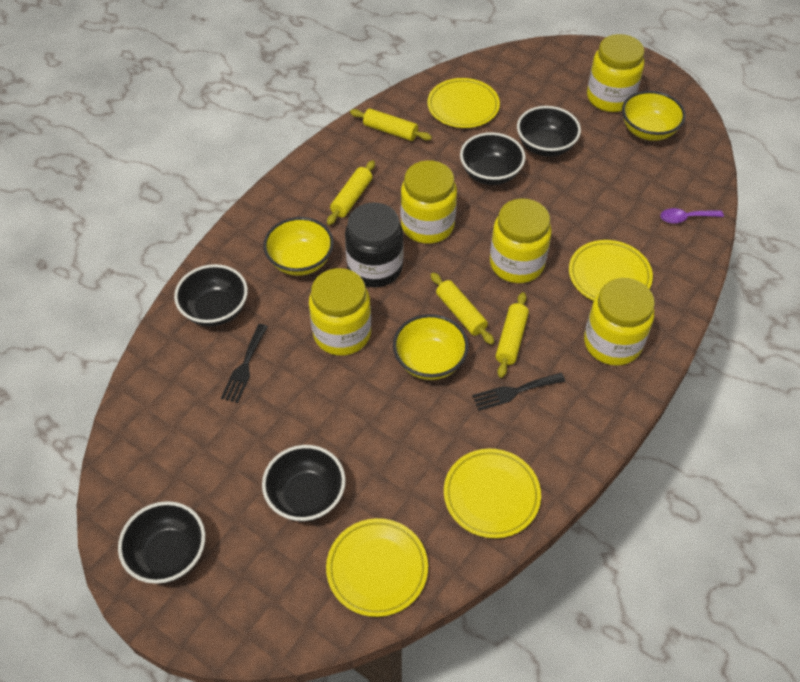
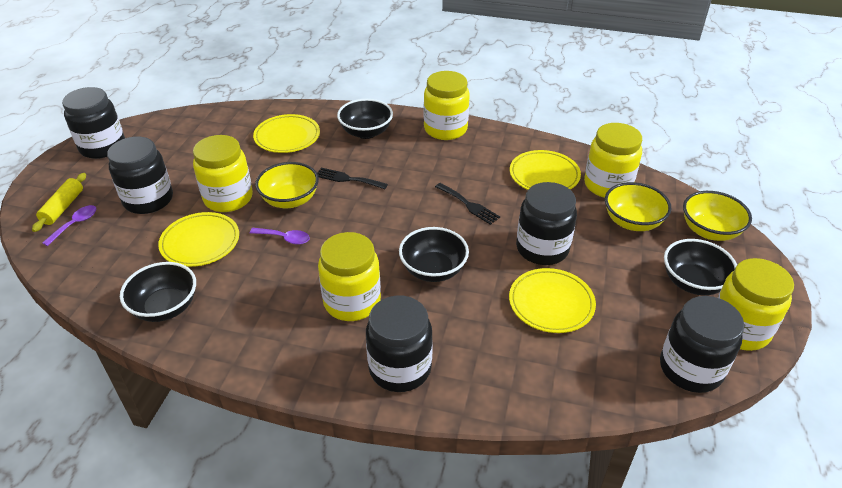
black bowl: 5 -> 4
black jar: 1 -> 5
purple spoon: 1 -> 2
yellow rolling pin: 4 -> 1

